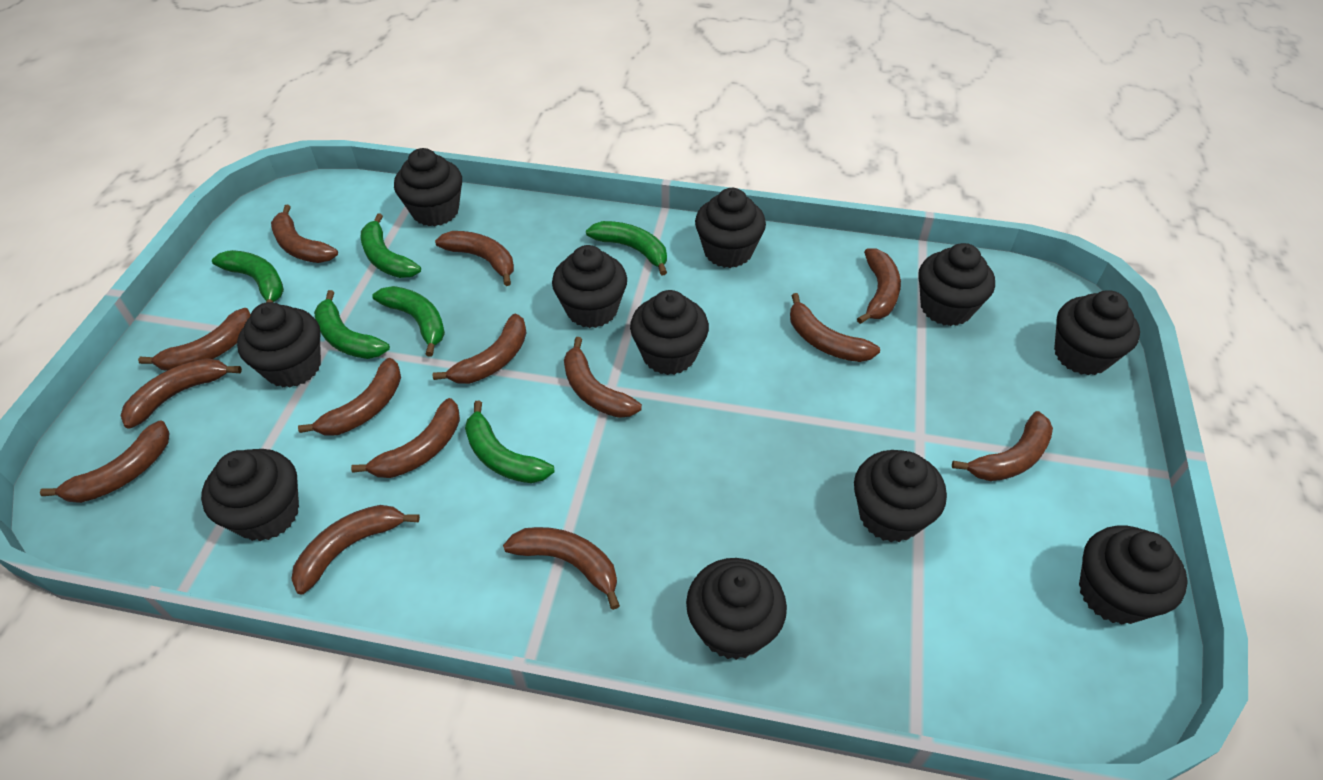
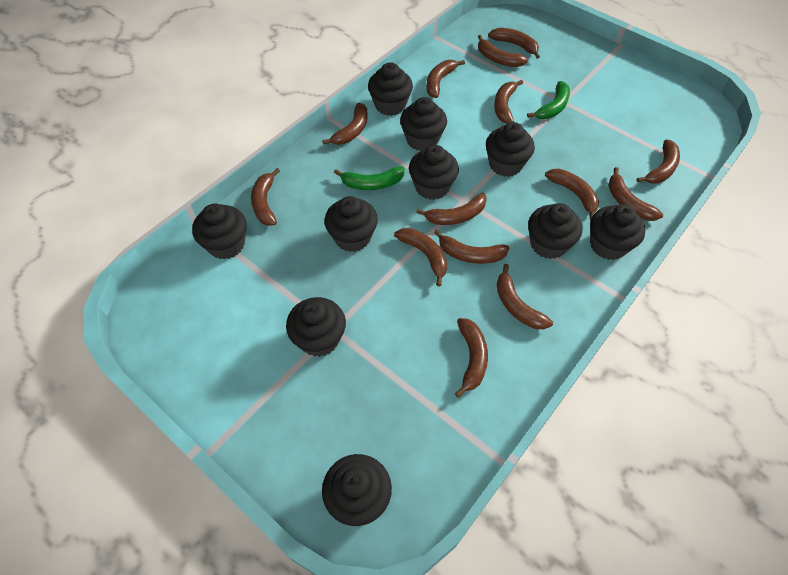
black cupcake: 11 -> 10
green banana: 6 -> 2

